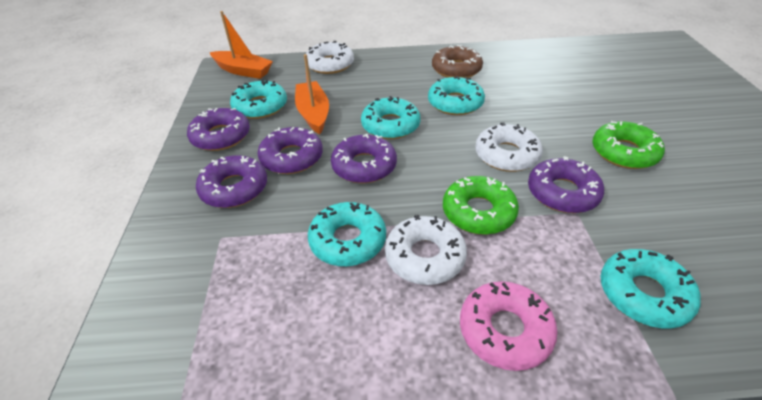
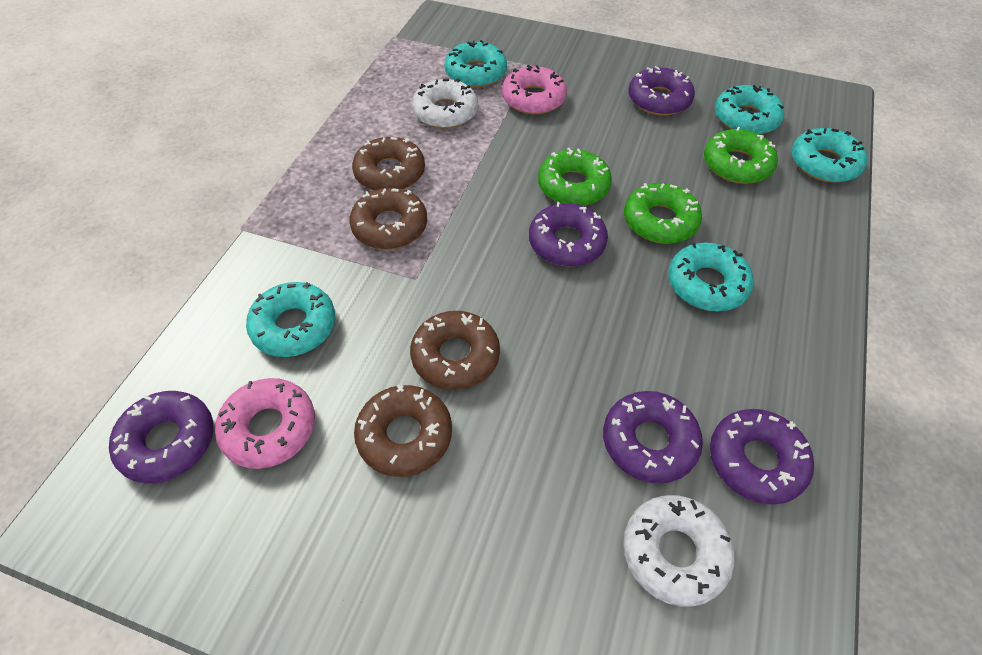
brown donut: 1 -> 4
green donut: 2 -> 3
orange boat: 2 -> 0
pink donut: 1 -> 2
white donut: 3 -> 2

